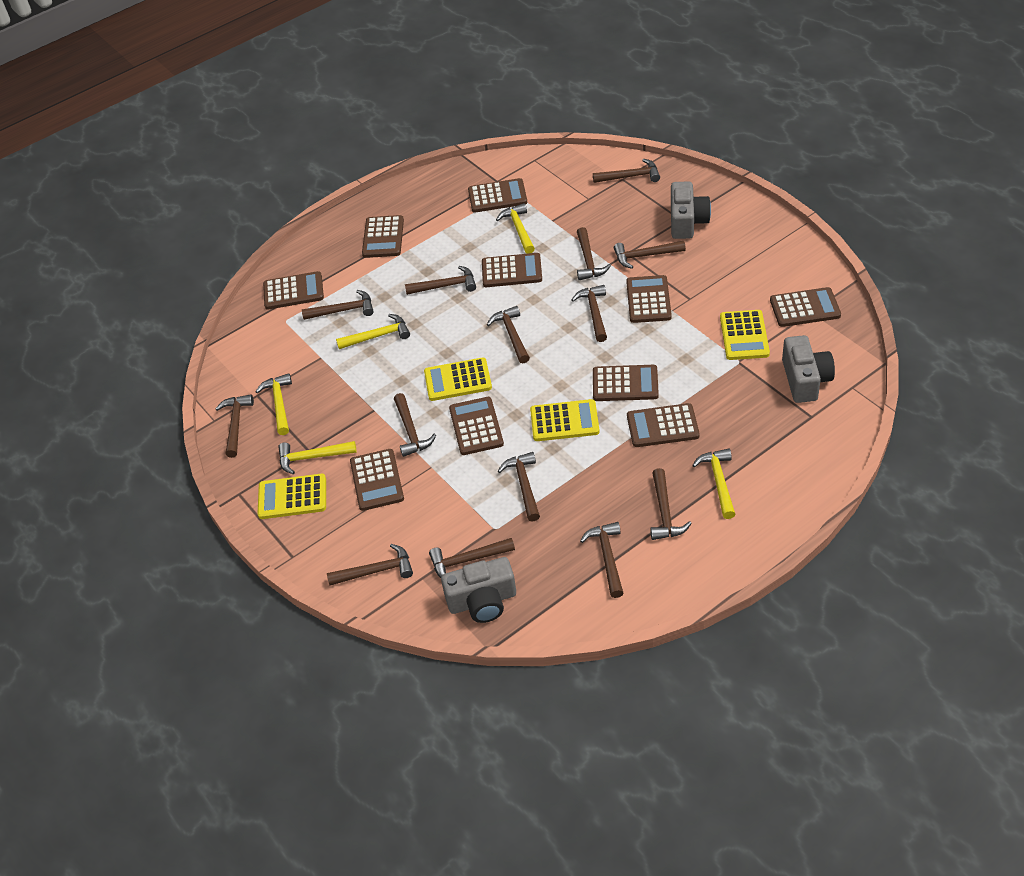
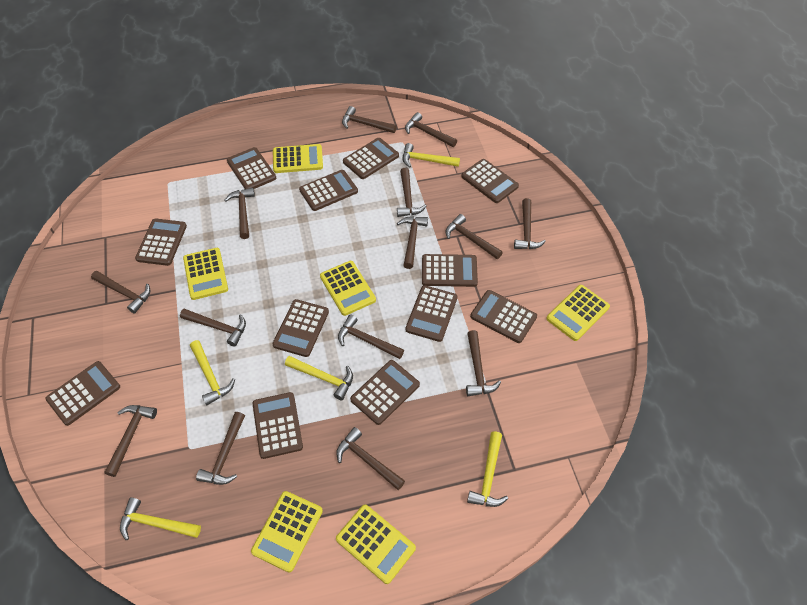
brown calculator: 10 -> 12
grey camera: 3 -> 0
yellow calculator: 4 -> 6

